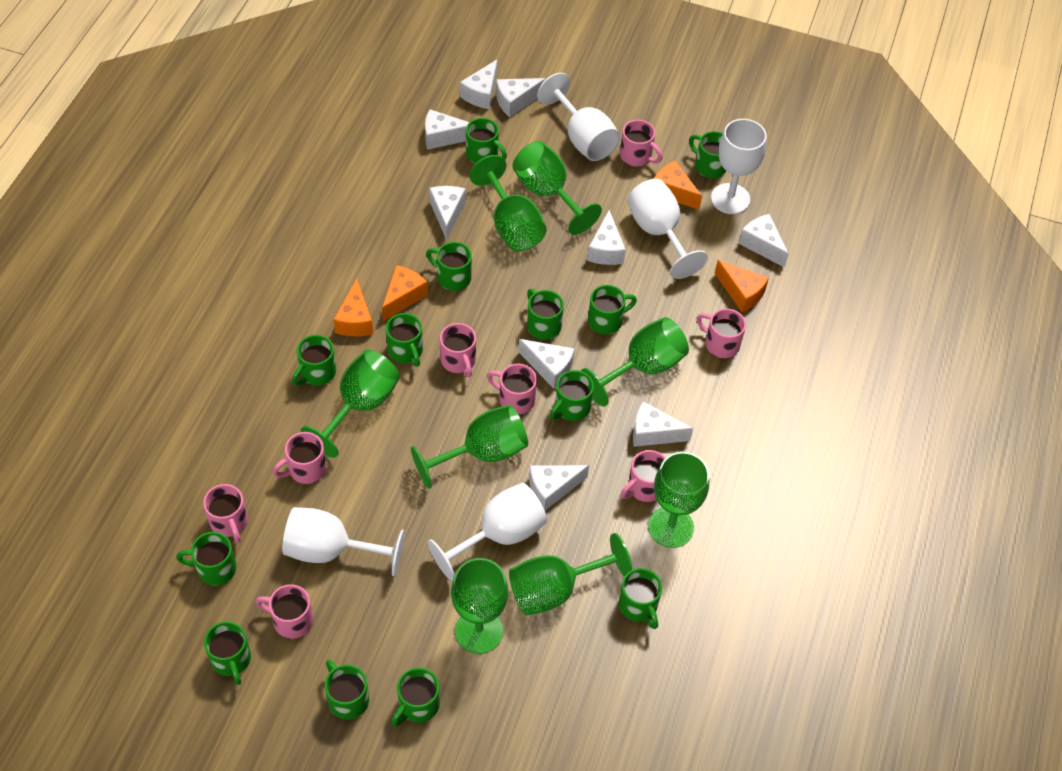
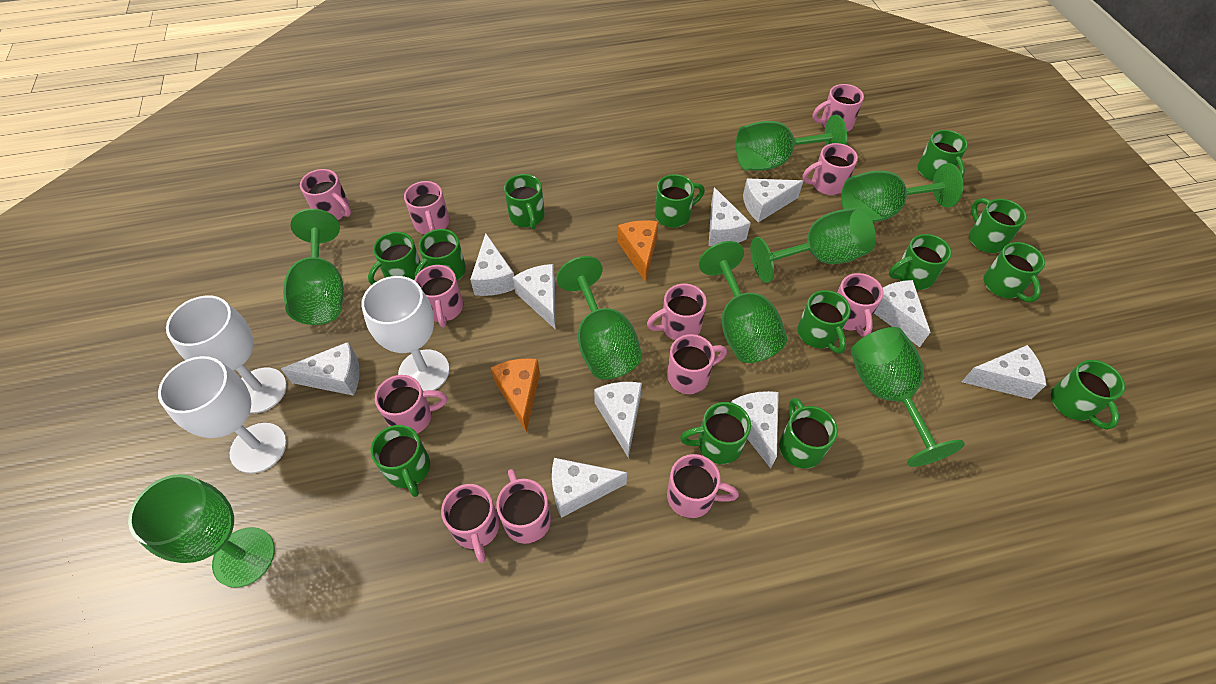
orange cheese: 4 -> 2
pink mug: 8 -> 12
white cheese: 9 -> 10
white goblet: 5 -> 3

